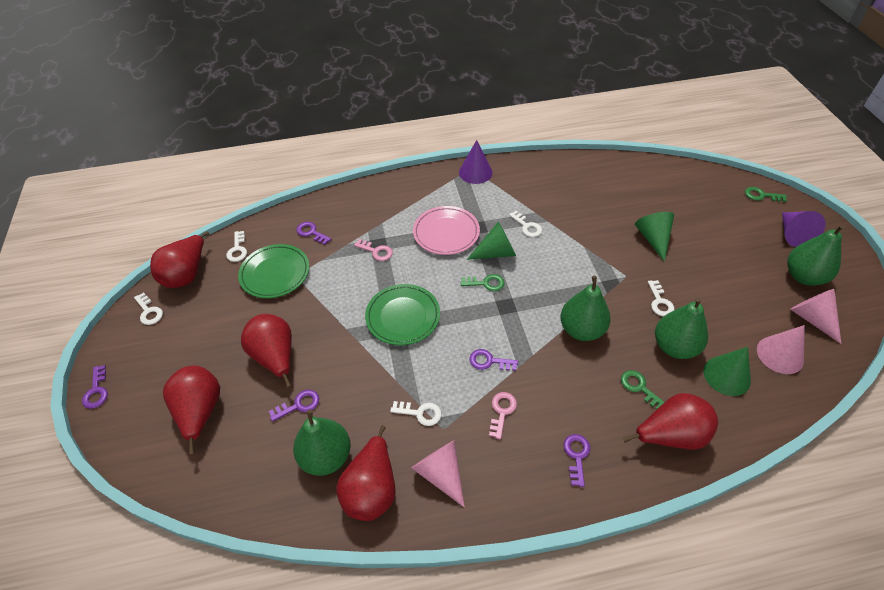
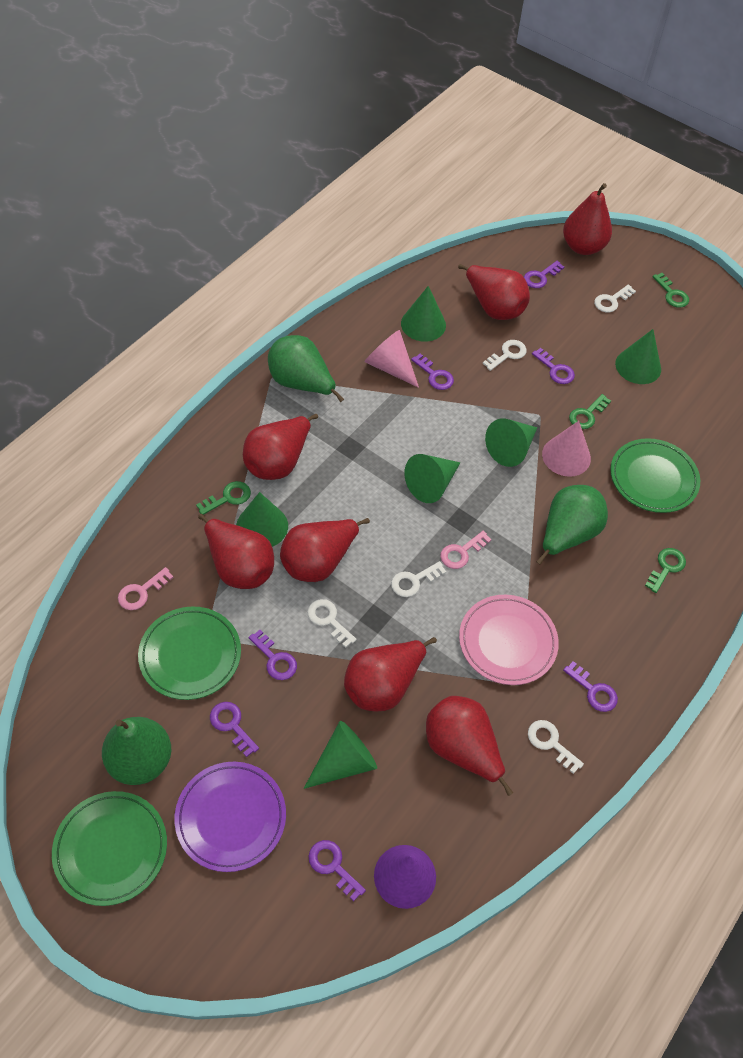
green cone: 3 -> 6
green key: 3 -> 4
green pear: 4 -> 3
green plate: 2 -> 3
pink cone: 3 -> 2
purple cone: 2 -> 1
purple key: 5 -> 7
purple plate: 0 -> 1
red pear: 5 -> 7

